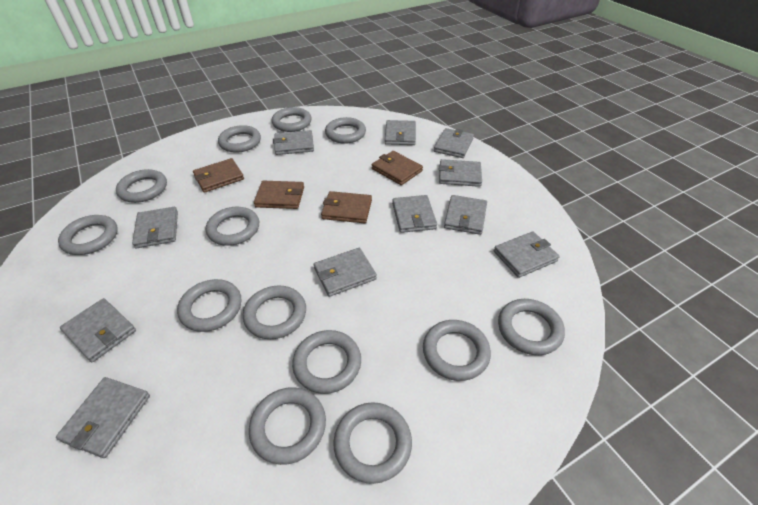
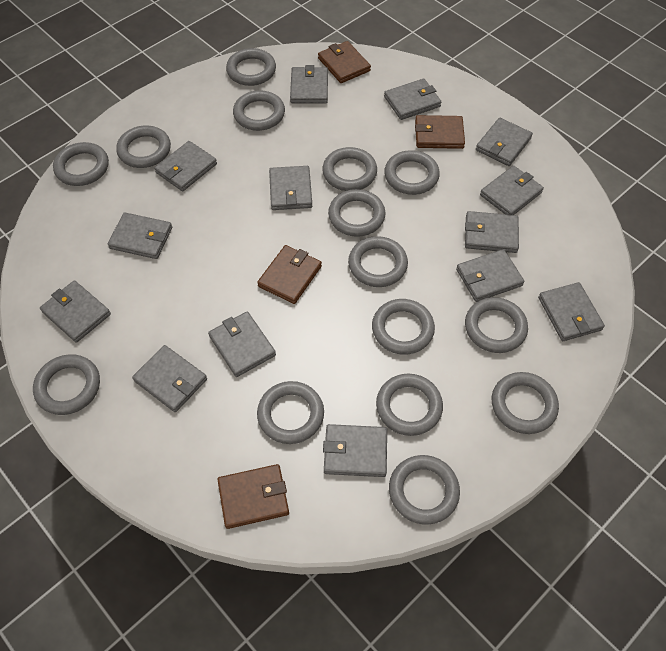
grey ring: 13 -> 15
grey wallet: 11 -> 14

